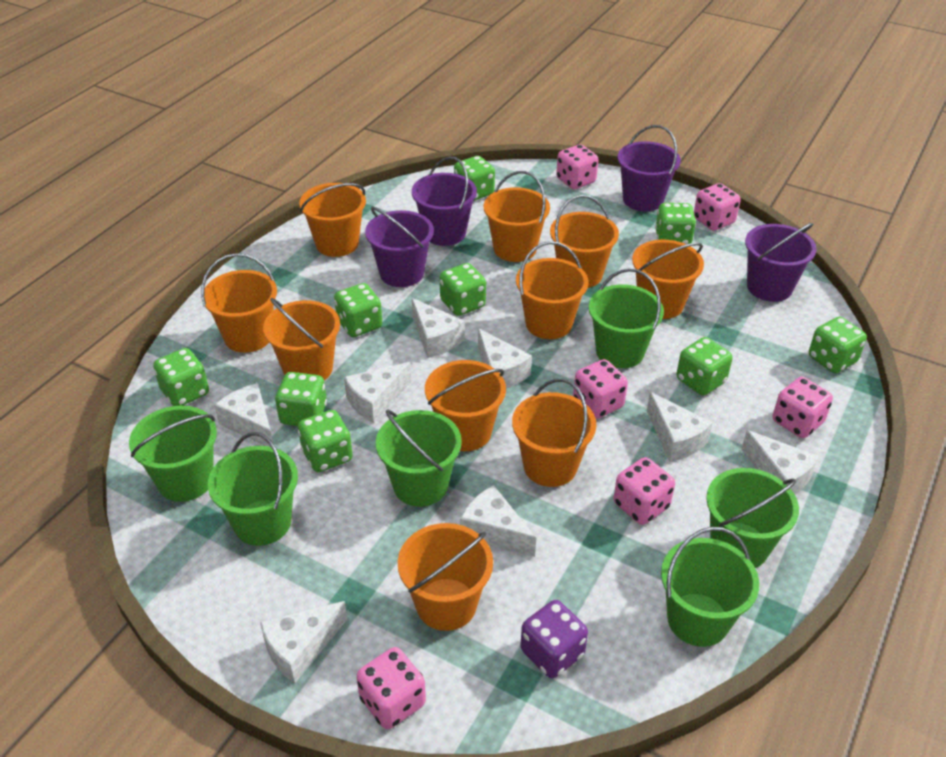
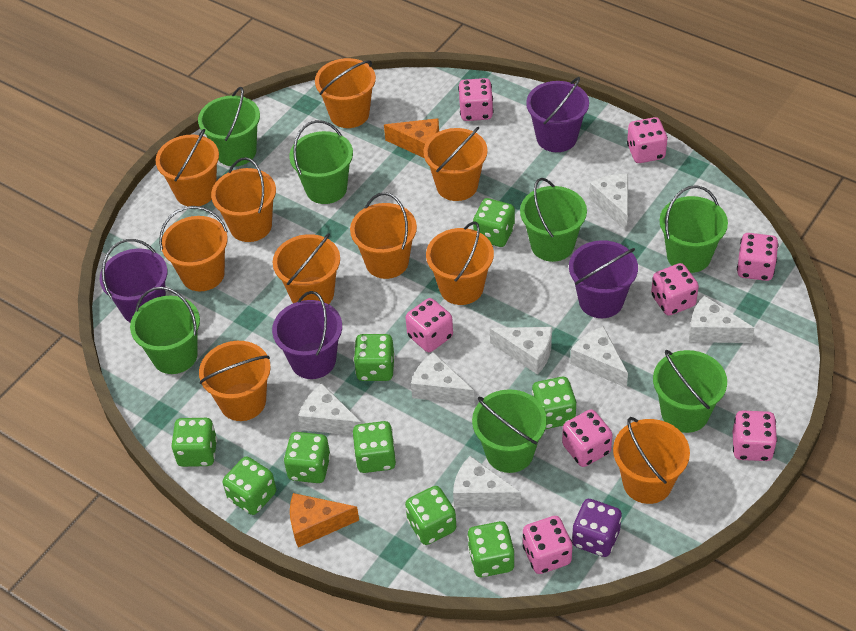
green bucket: 6 -> 7
orange cheese: 0 -> 2
pink dice: 6 -> 8
white cheese: 8 -> 7

